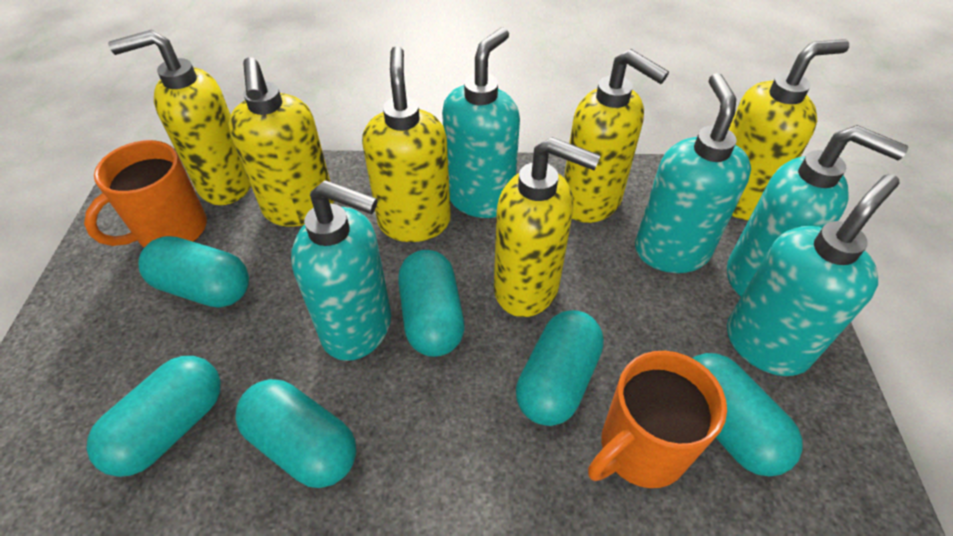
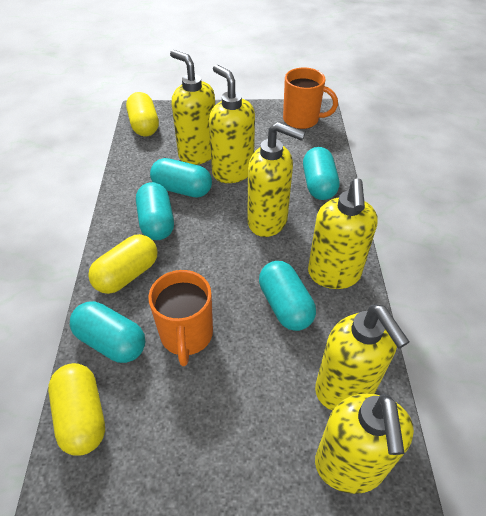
turquoise capsule: 6 -> 5
turquoise soap dispenser: 5 -> 0
yellow capsule: 0 -> 3

